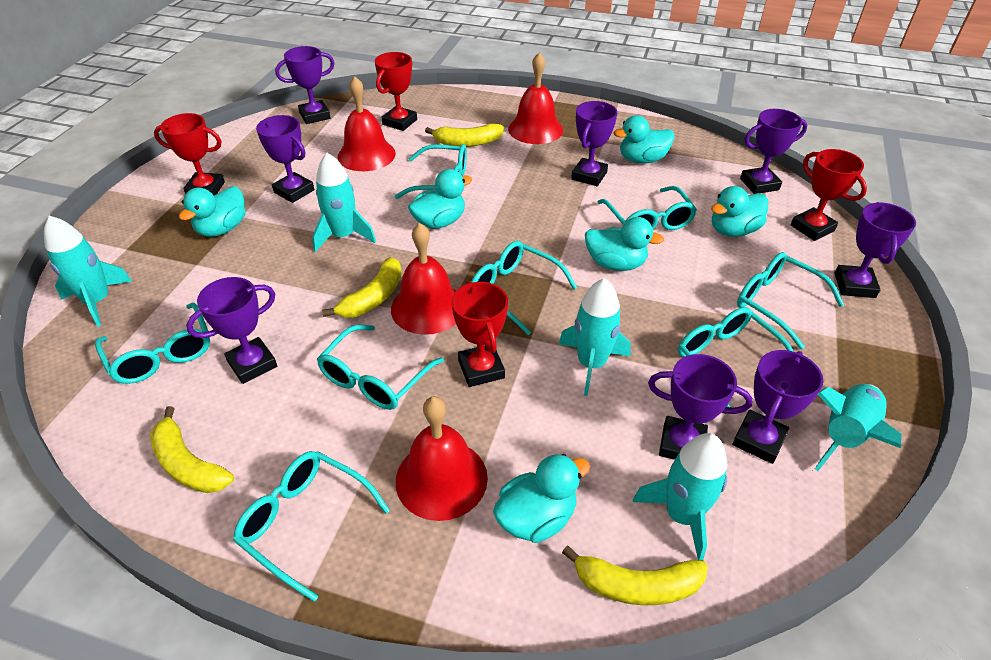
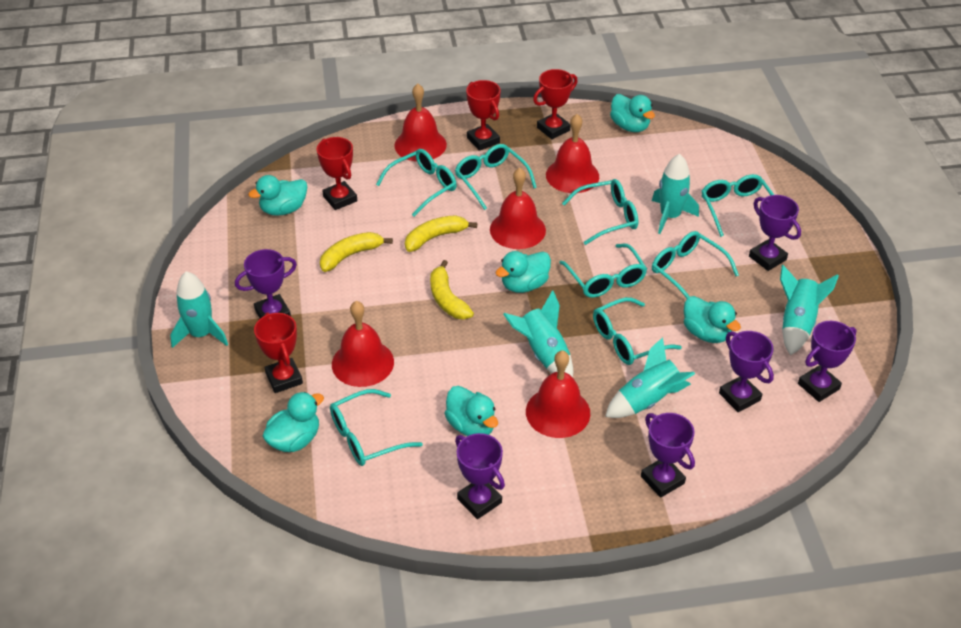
purple trophy: 8 -> 6
red bell: 4 -> 5
yellow banana: 4 -> 3

